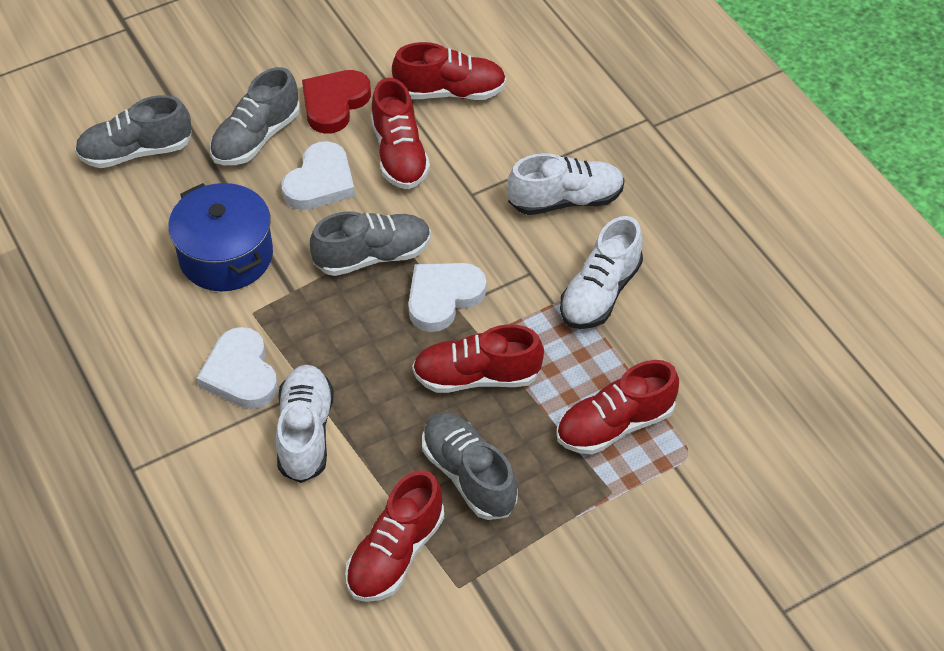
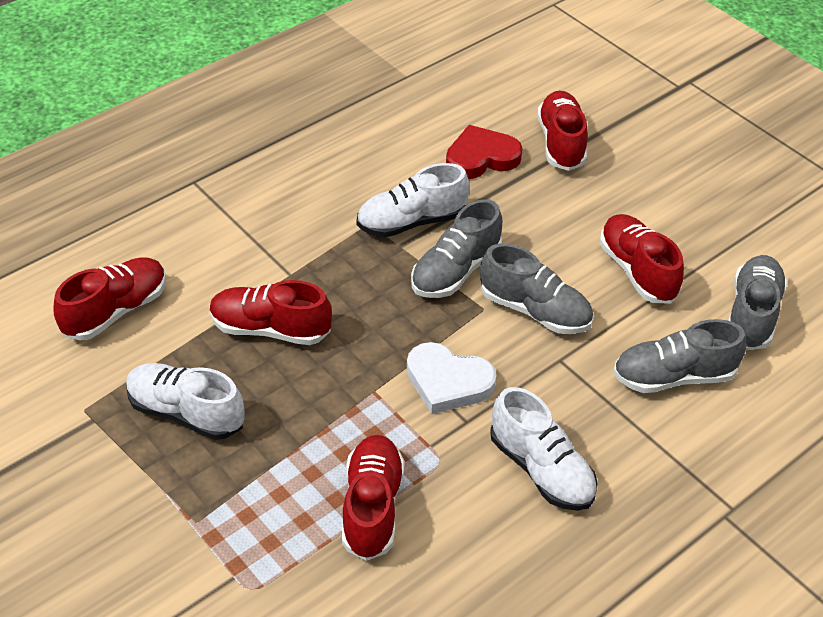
blue pot: 1 -> 0
white heart: 3 -> 1

